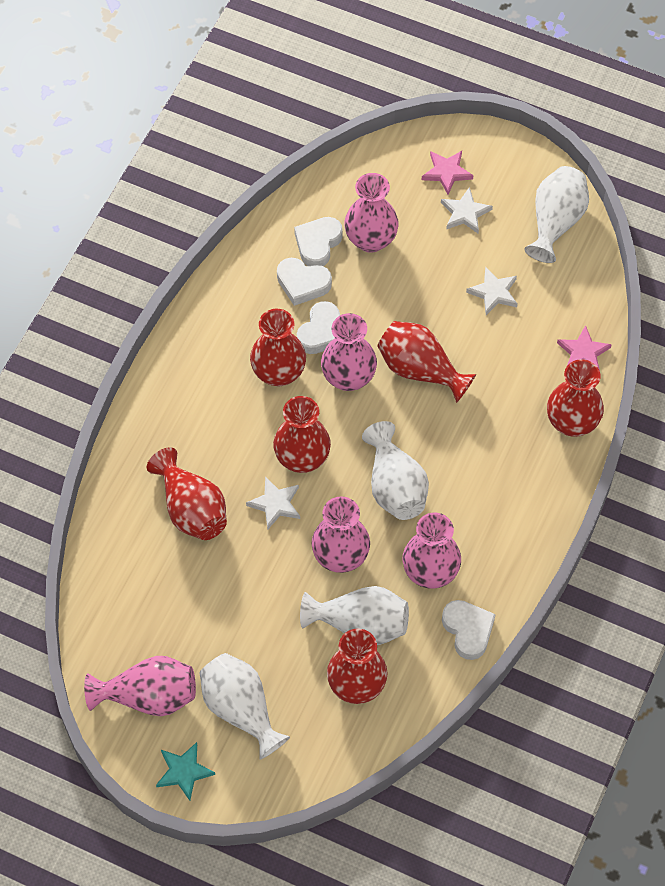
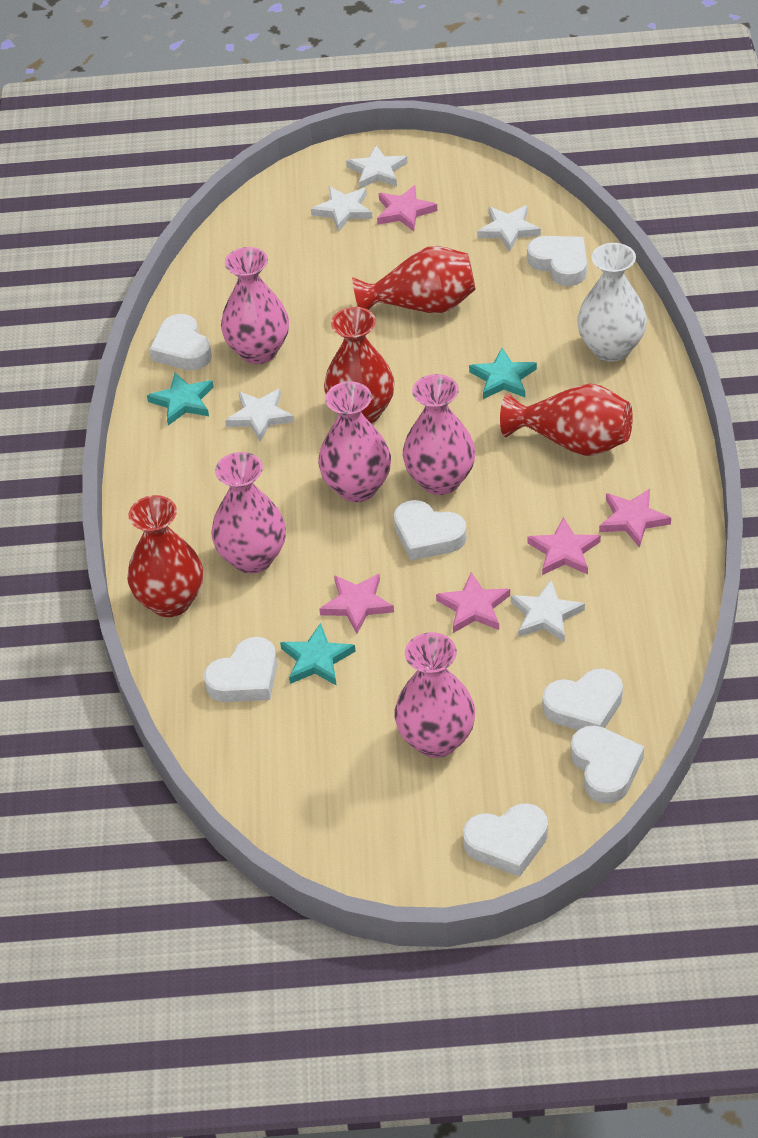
pink star: 2 -> 5
red vase: 6 -> 4
turquoise star: 1 -> 3
white heart: 4 -> 7
white star: 3 -> 5
white vase: 4 -> 1

